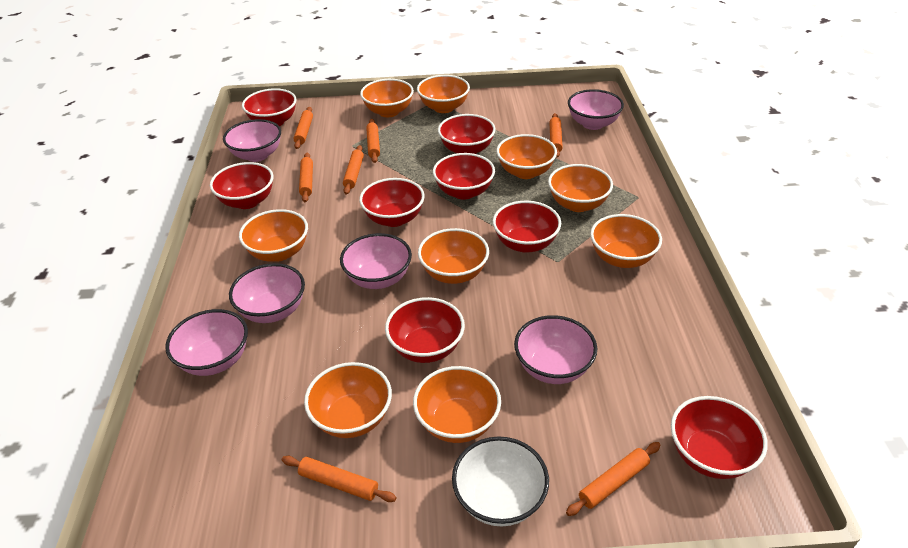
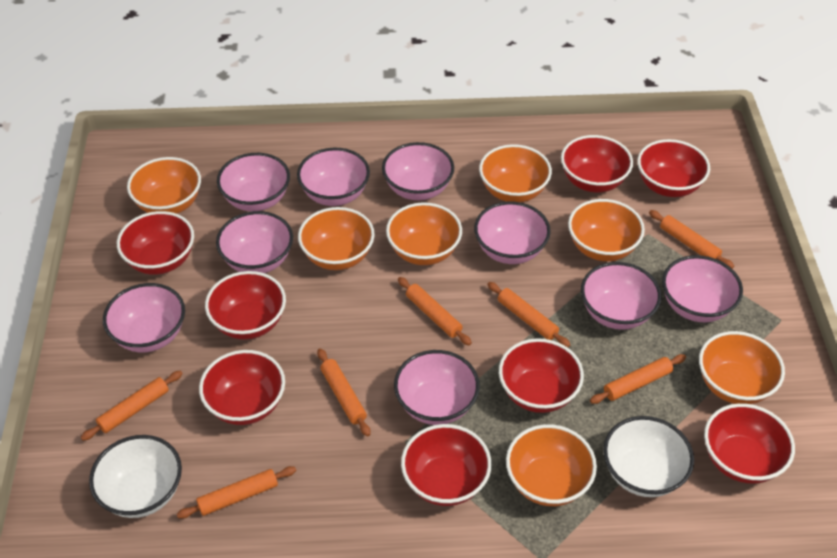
orange bowl: 9 -> 7
pink bowl: 6 -> 9
white bowl: 1 -> 2

